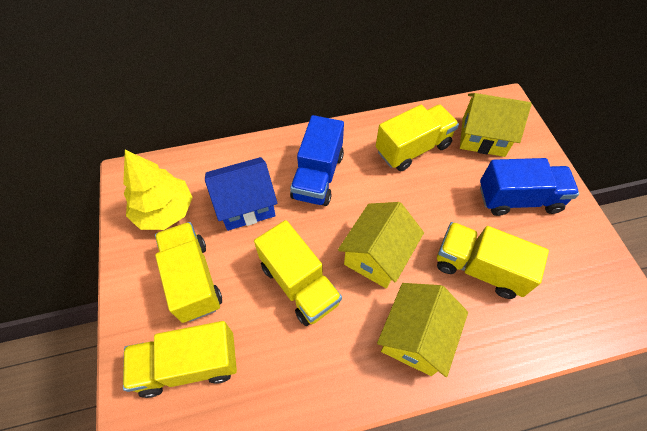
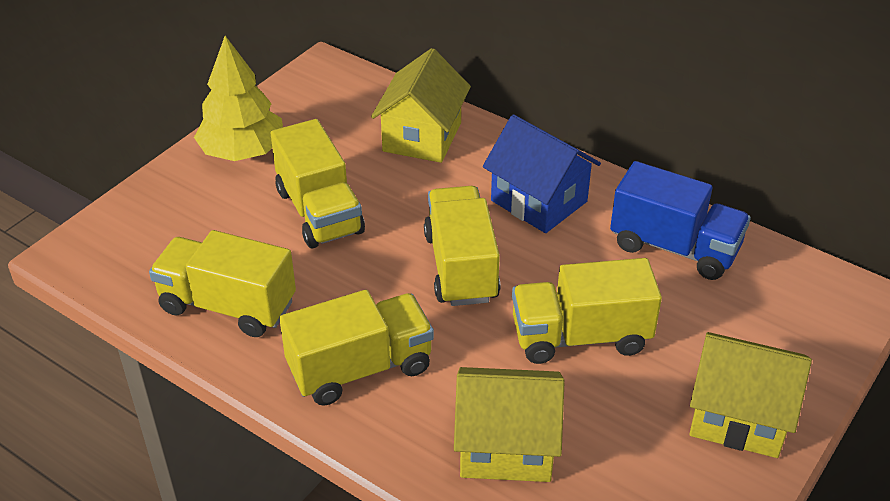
blue truck: 2 -> 1

